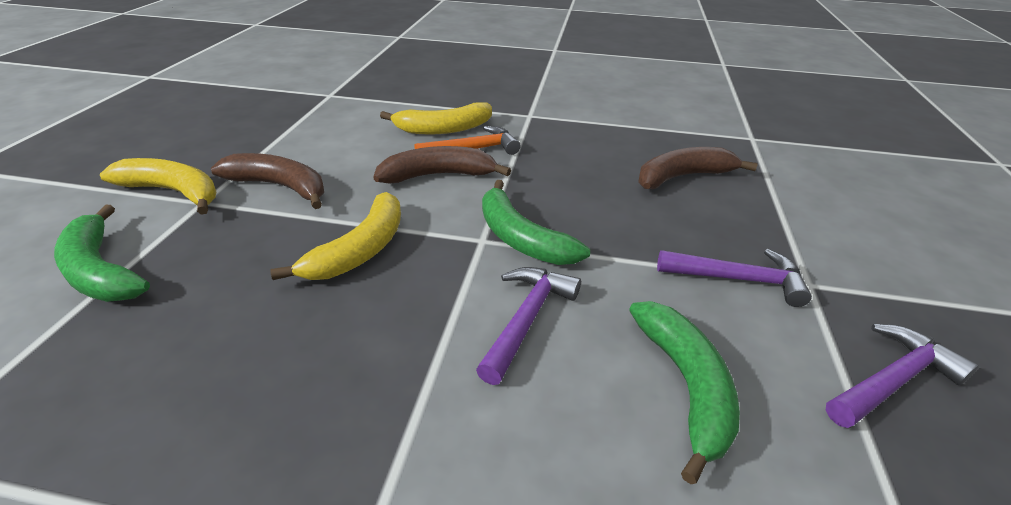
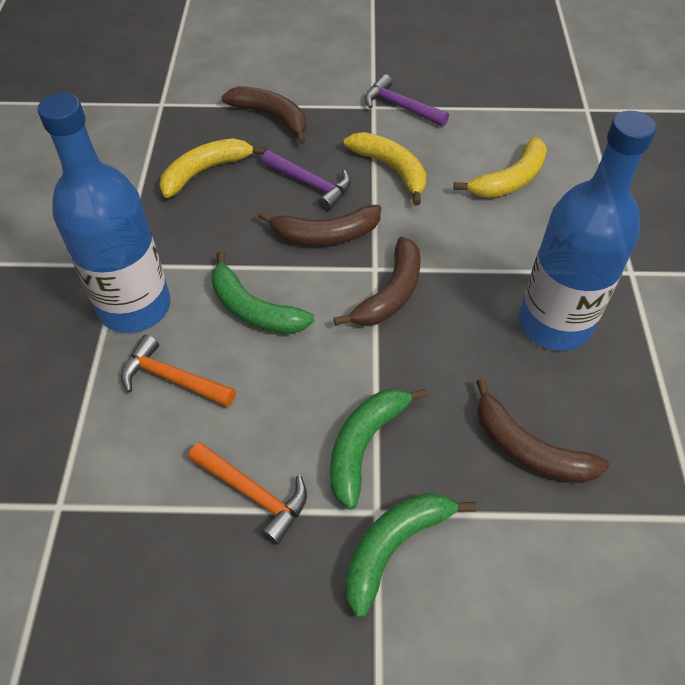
blue bottle: 0 -> 2
brown banana: 3 -> 4
orange hammer: 1 -> 2
purple hammer: 3 -> 2

